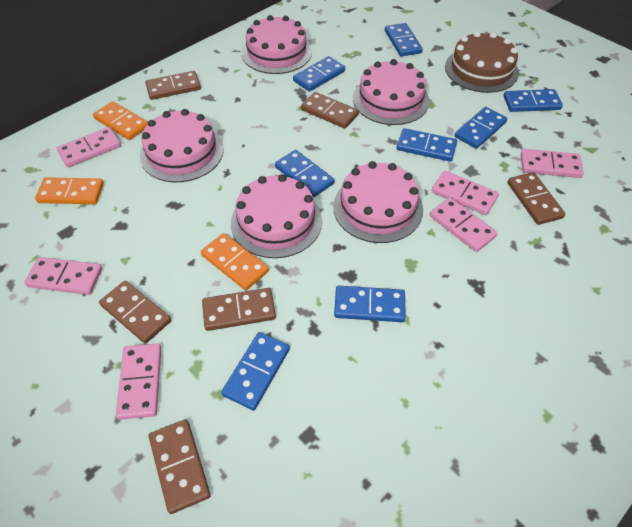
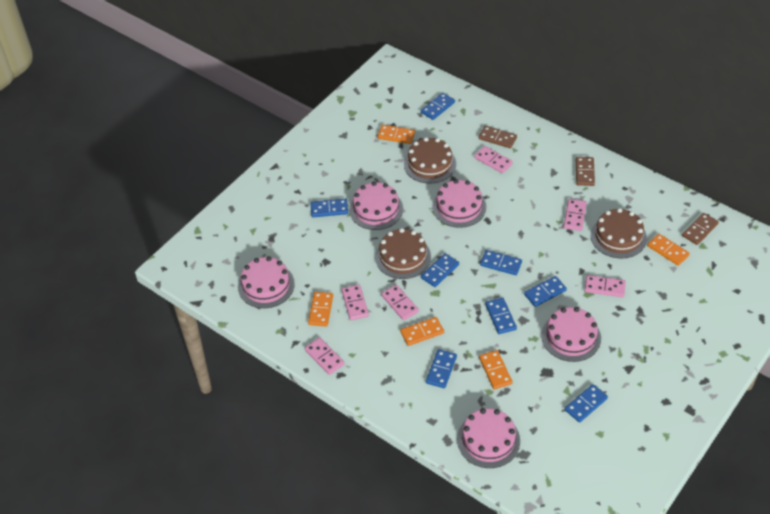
brown cake: 1 -> 3
brown domino: 6 -> 3
orange domino: 3 -> 5

